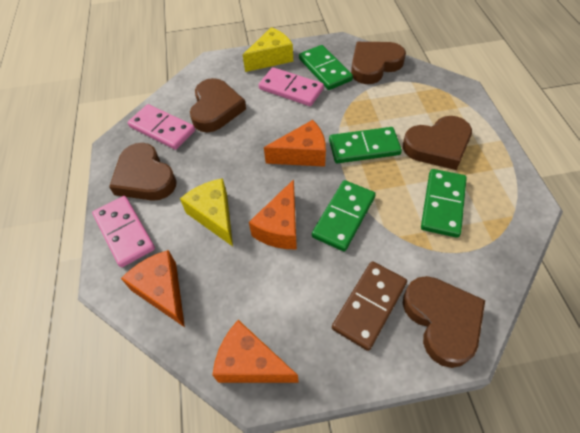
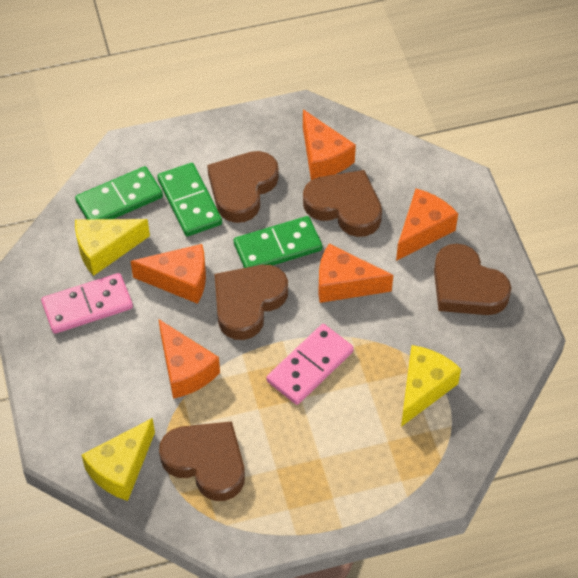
brown domino: 1 -> 0
green domino: 4 -> 3
orange cheese: 4 -> 5
pink domino: 3 -> 2
yellow cheese: 2 -> 3

